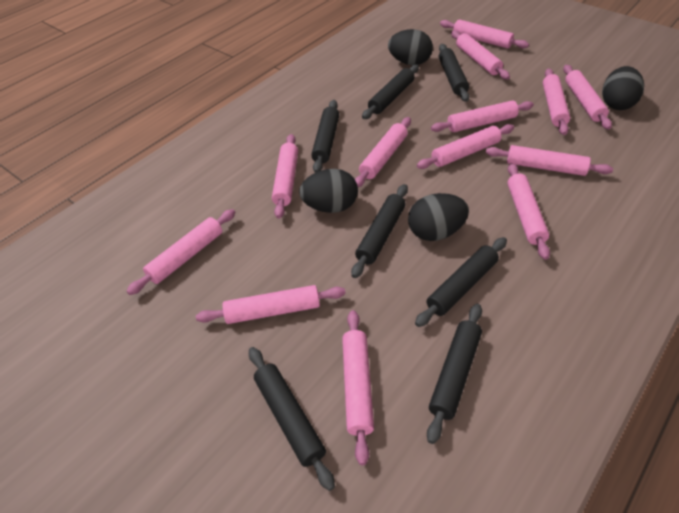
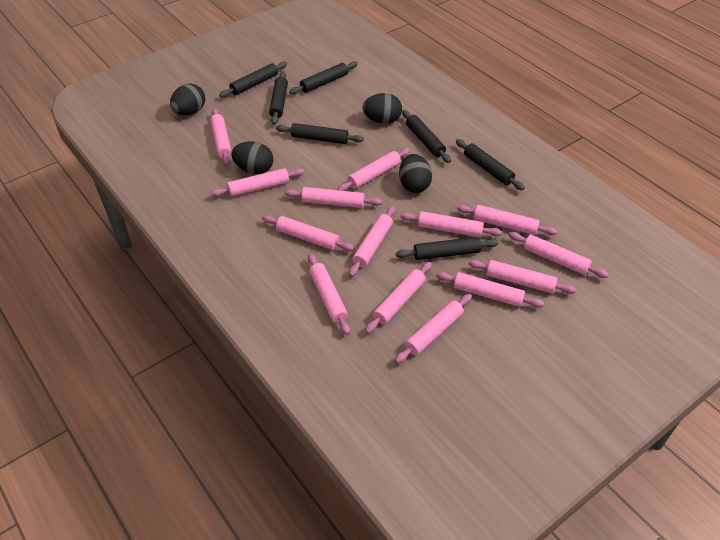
pink rolling pin: 13 -> 14

